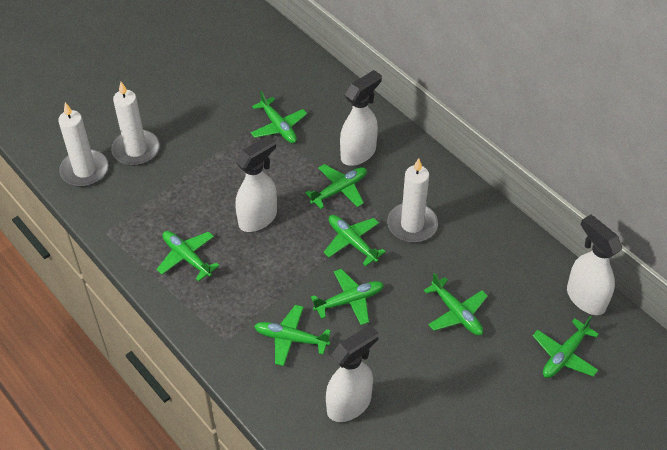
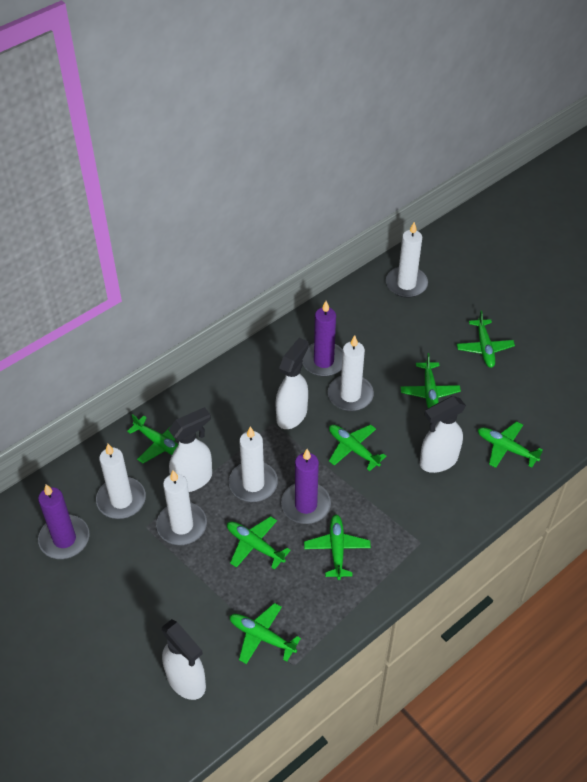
purple candle: 0 -> 3
white candle: 3 -> 5

